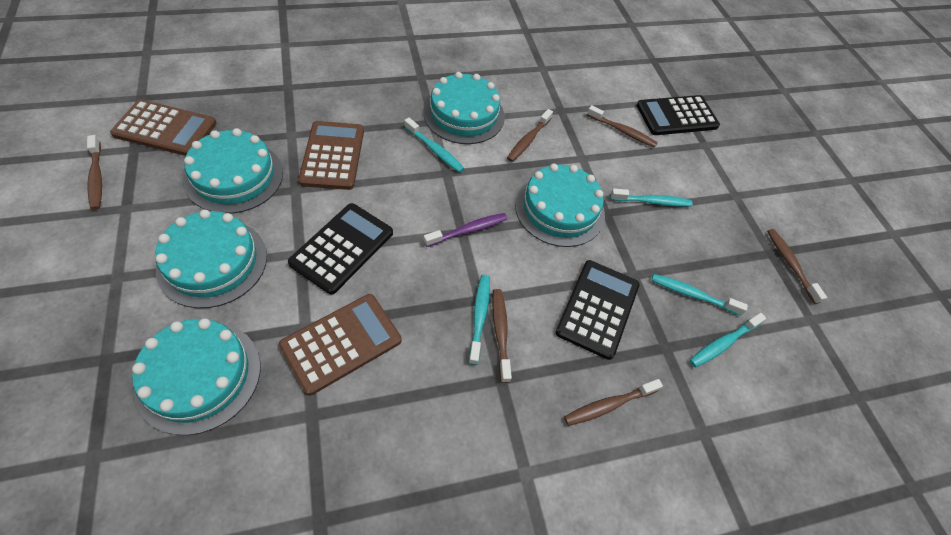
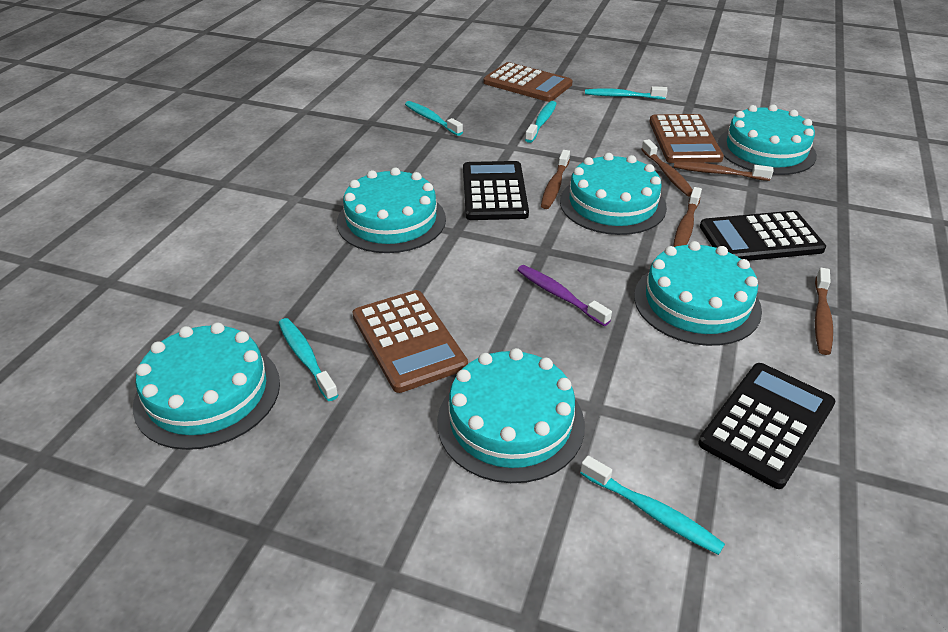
brown toothbrush: 6 -> 5
turquoise cake: 5 -> 6

